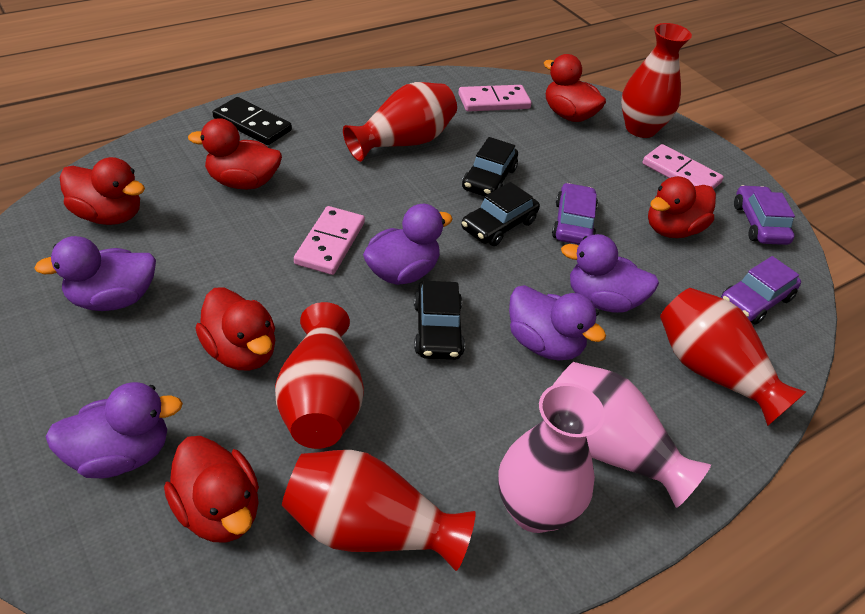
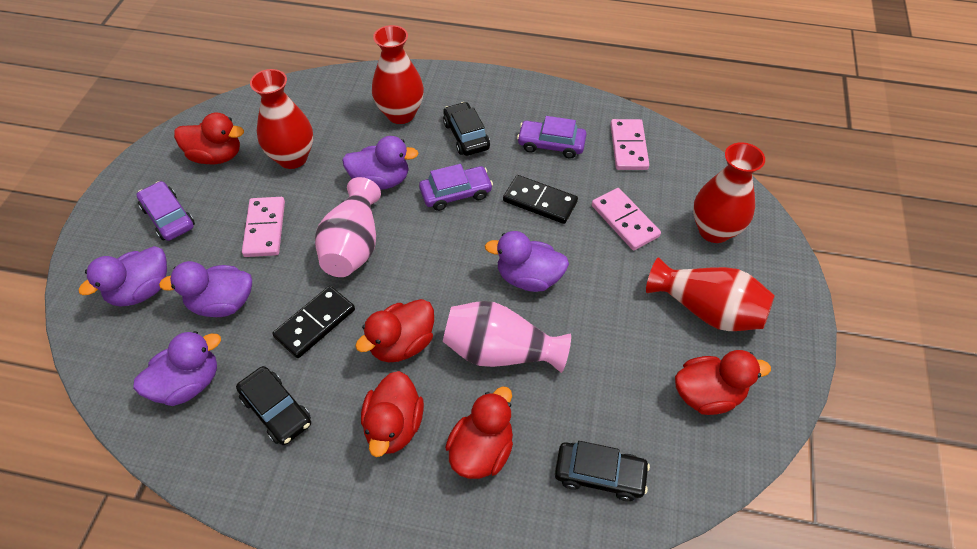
black domino: 1 -> 2
red duck: 6 -> 5
red vase: 5 -> 4

